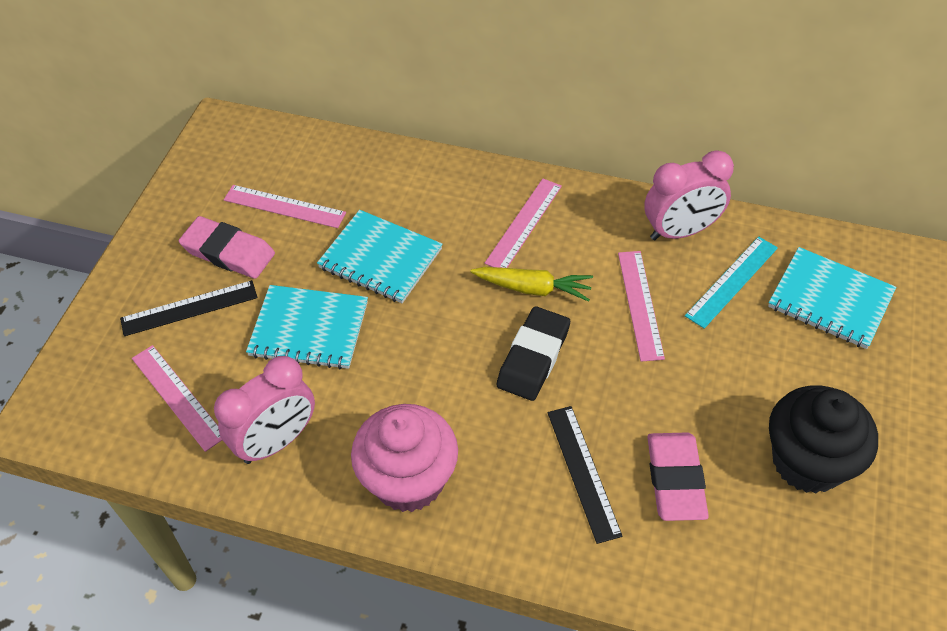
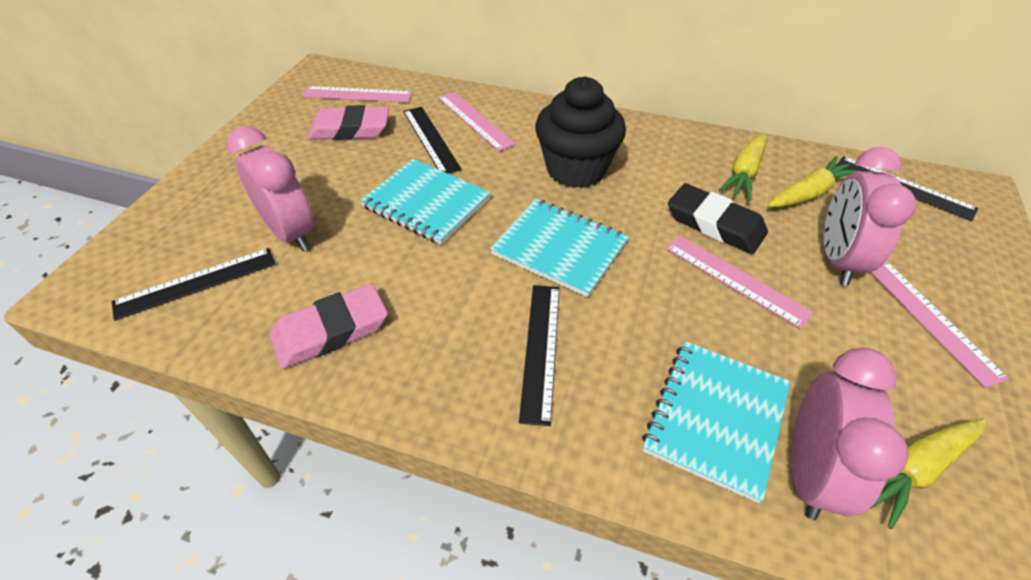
black ruler: 2 -> 4
pink clock: 2 -> 3
pink cupcake: 1 -> 0
turquoise ruler: 1 -> 0
yellow carrot: 1 -> 3

